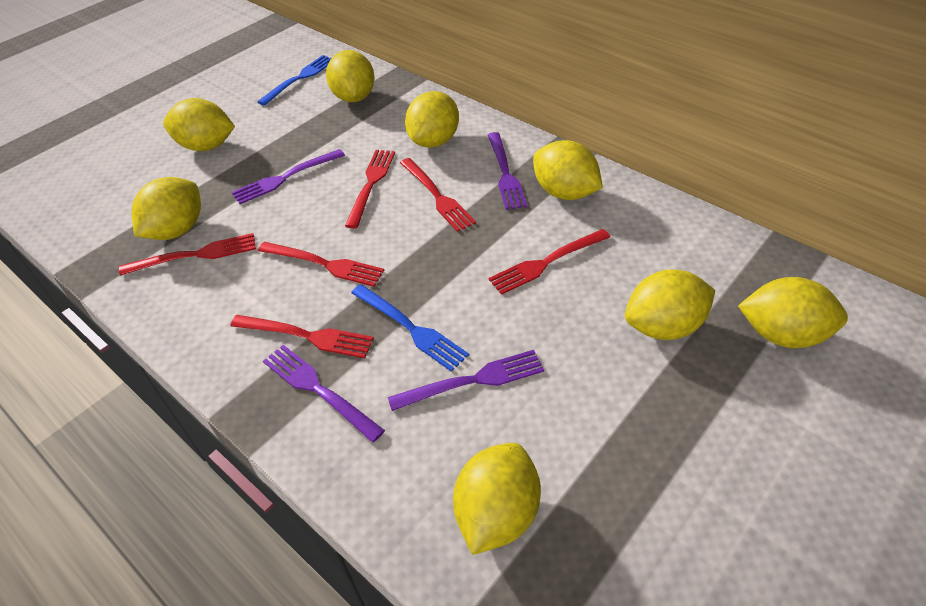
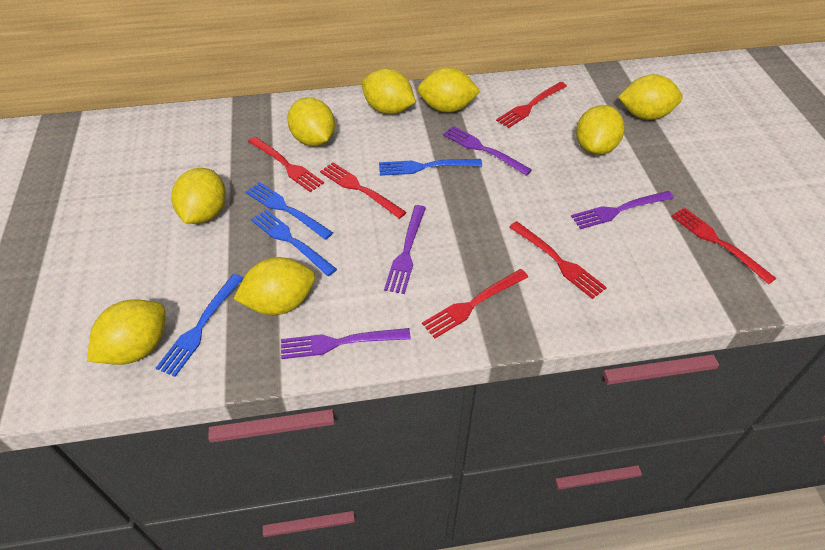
blue fork: 2 -> 4

